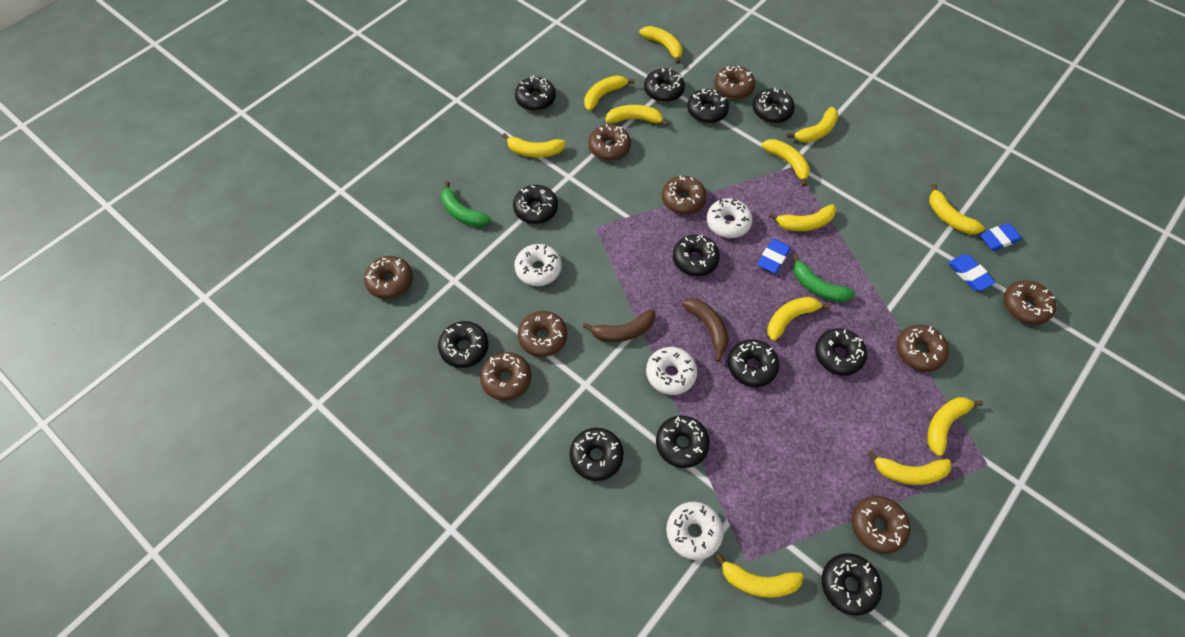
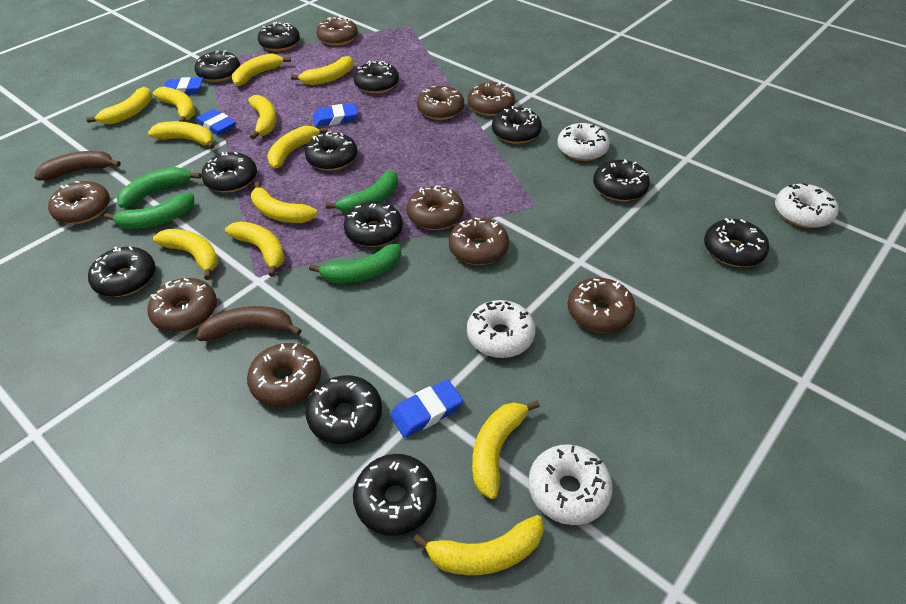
blue eraser: 3 -> 4
green banana: 2 -> 4

